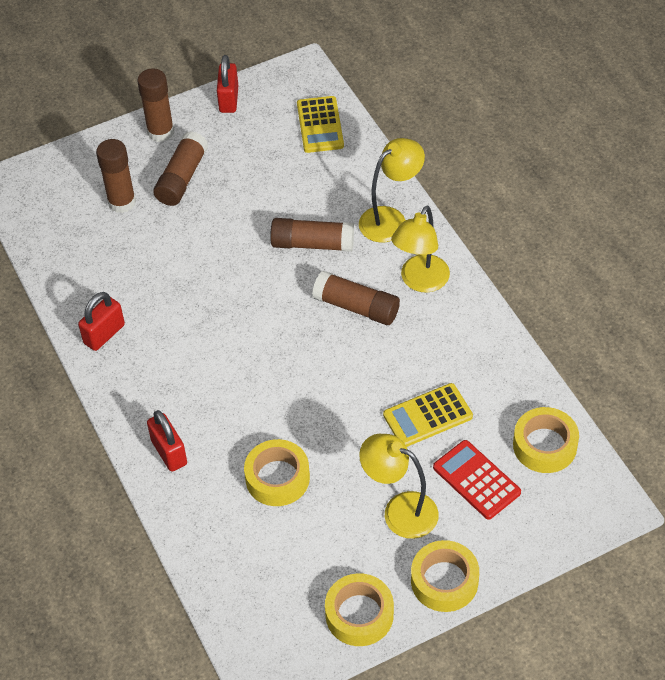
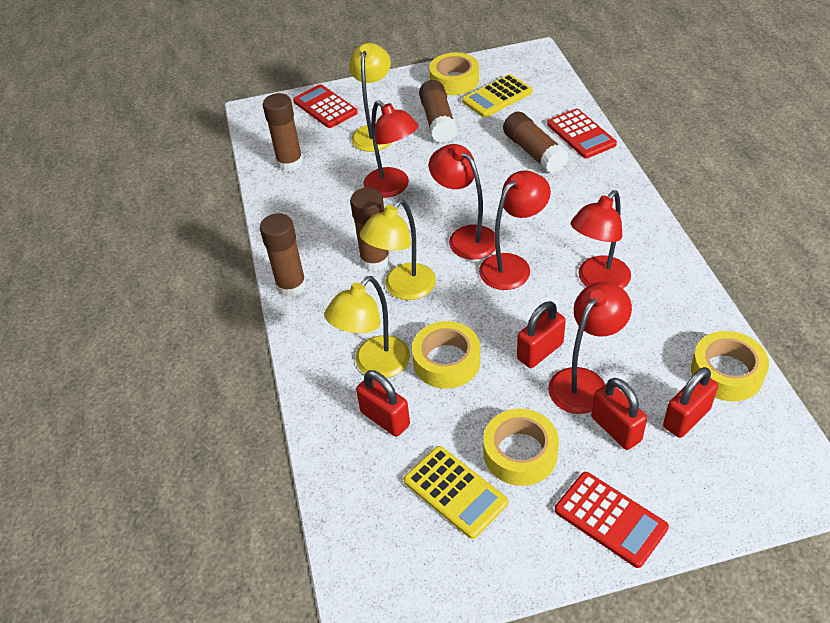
red calculator: 1 -> 3
red lamp: 0 -> 5
red padlock: 3 -> 4

